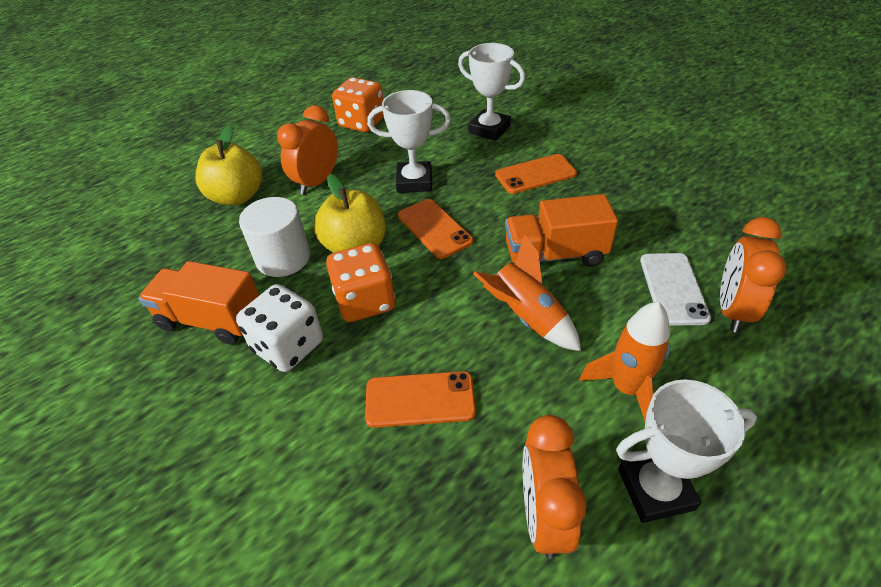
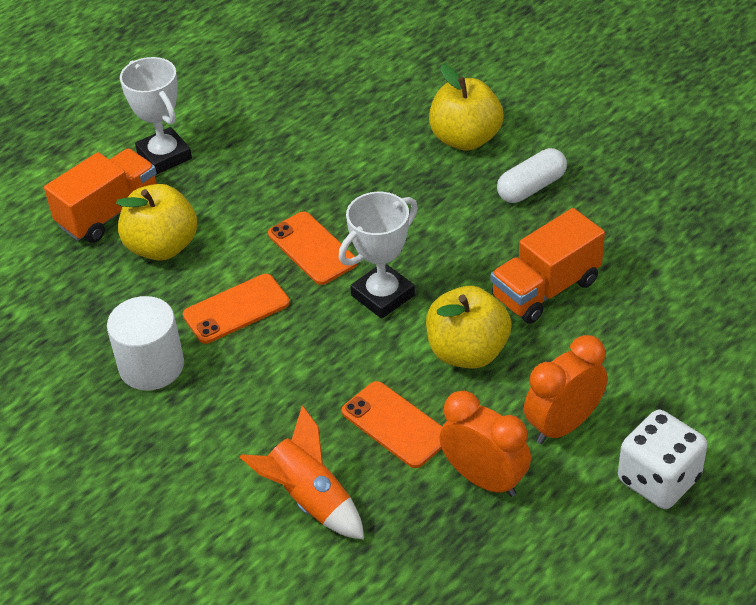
orange clock: 3 -> 2
orange dice: 2 -> 0
orange rocket: 2 -> 1
white capsule: 0 -> 1
white phone: 1 -> 0
white trophy: 3 -> 2
yellow apple: 2 -> 3

